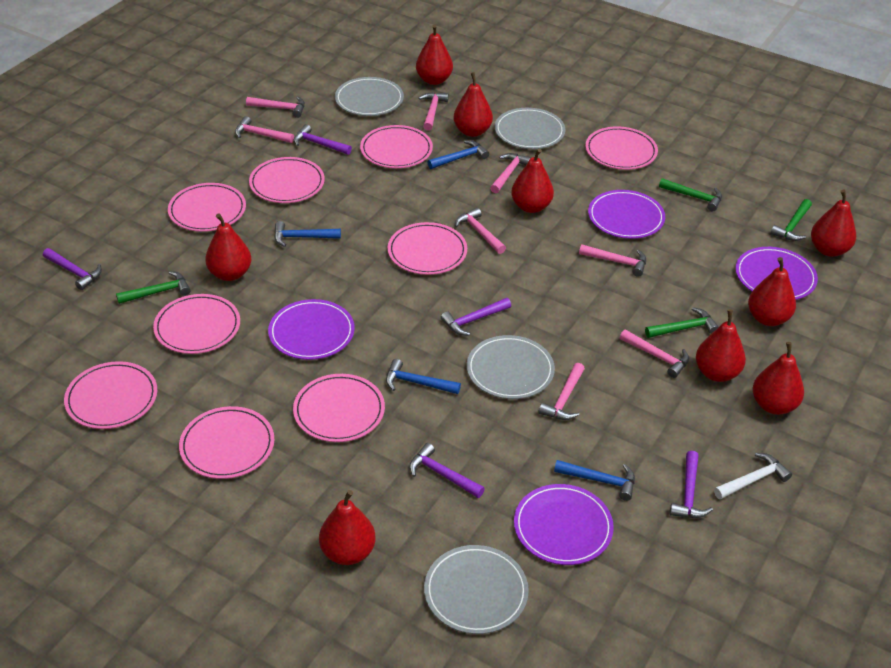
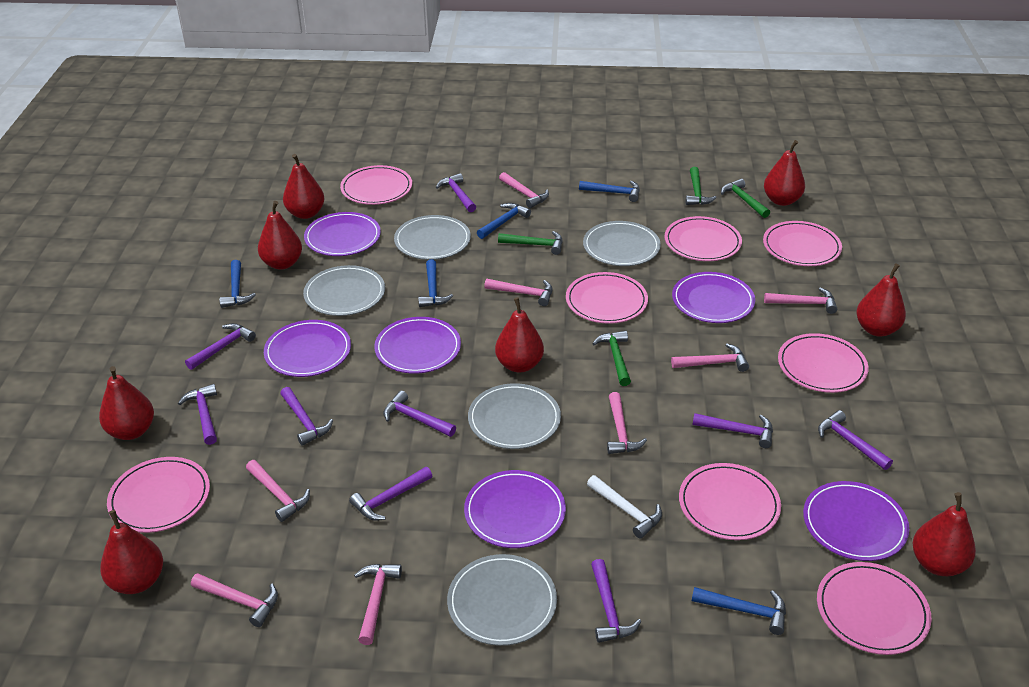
blue hammer: 4 -> 5
grey plate: 4 -> 5
pink plate: 9 -> 8
purple hammer: 5 -> 9
purple plate: 4 -> 6
red pear: 9 -> 8

